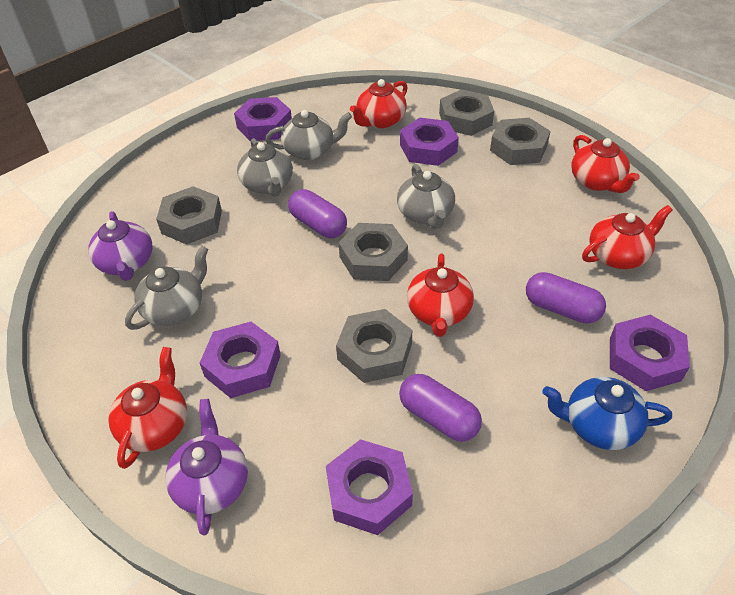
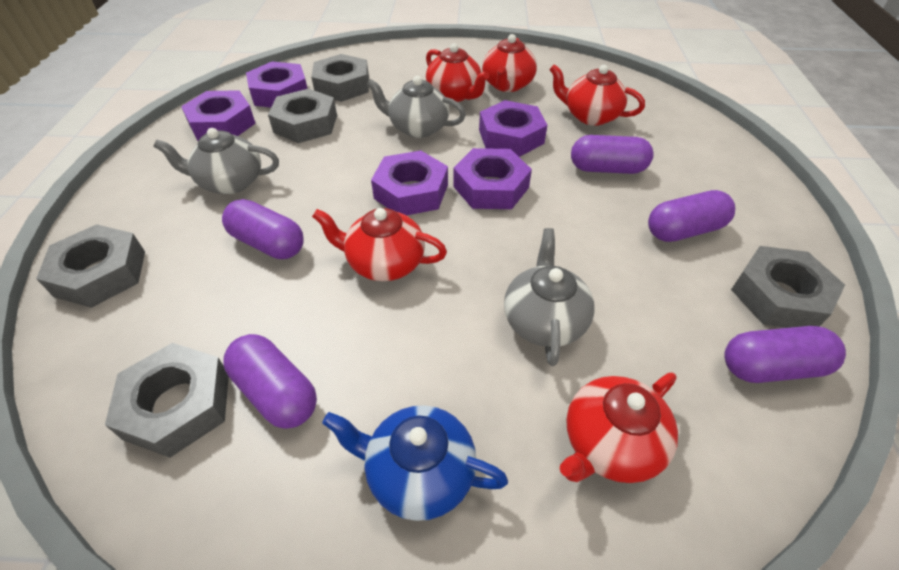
grey teapot: 4 -> 3
purple capsule: 3 -> 5
purple teapot: 2 -> 0

